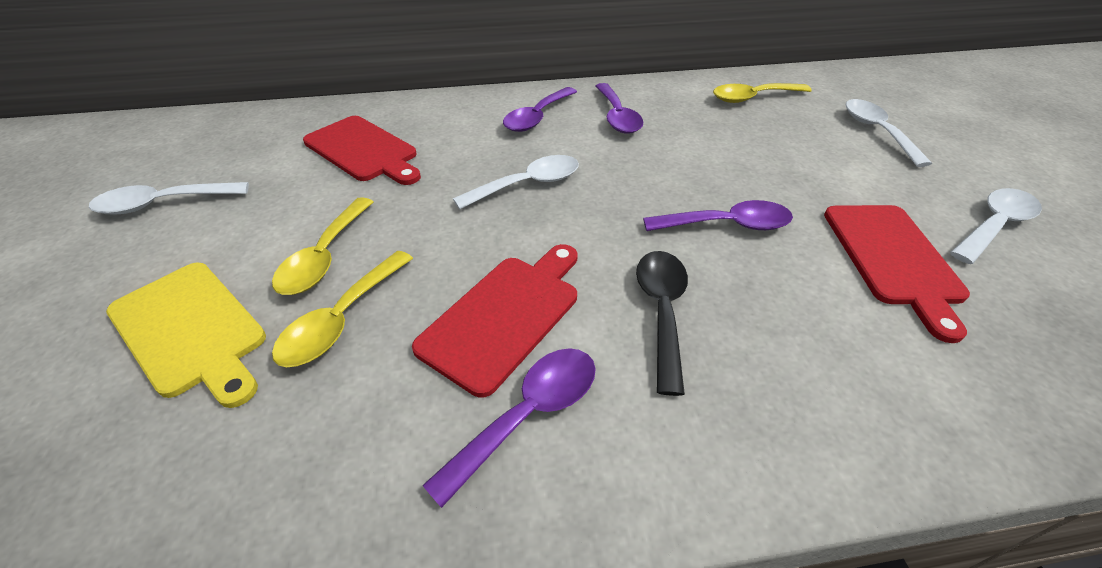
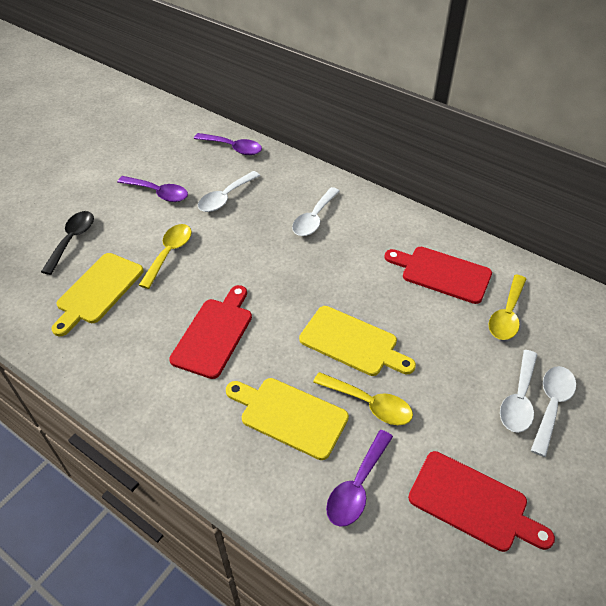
purple spoon: 4 -> 3
yellow cutting board: 1 -> 3

